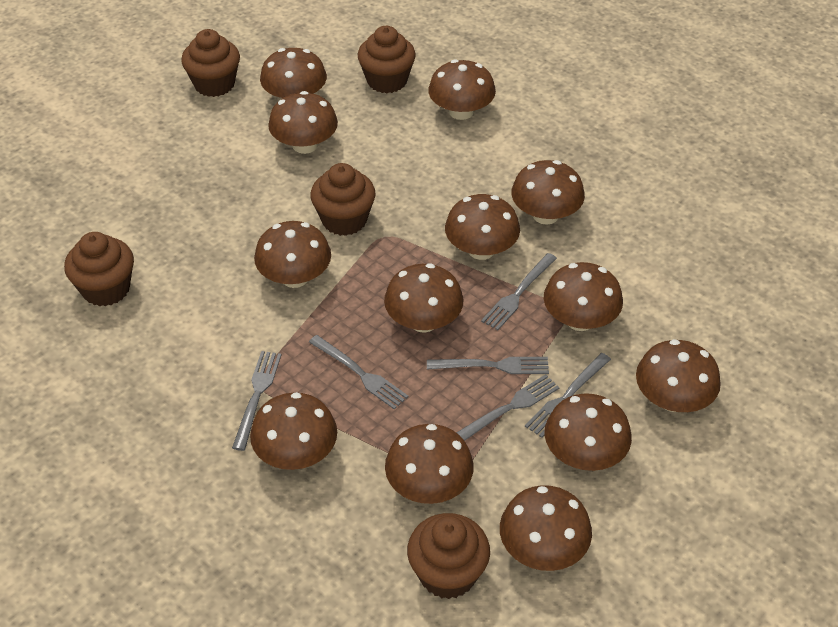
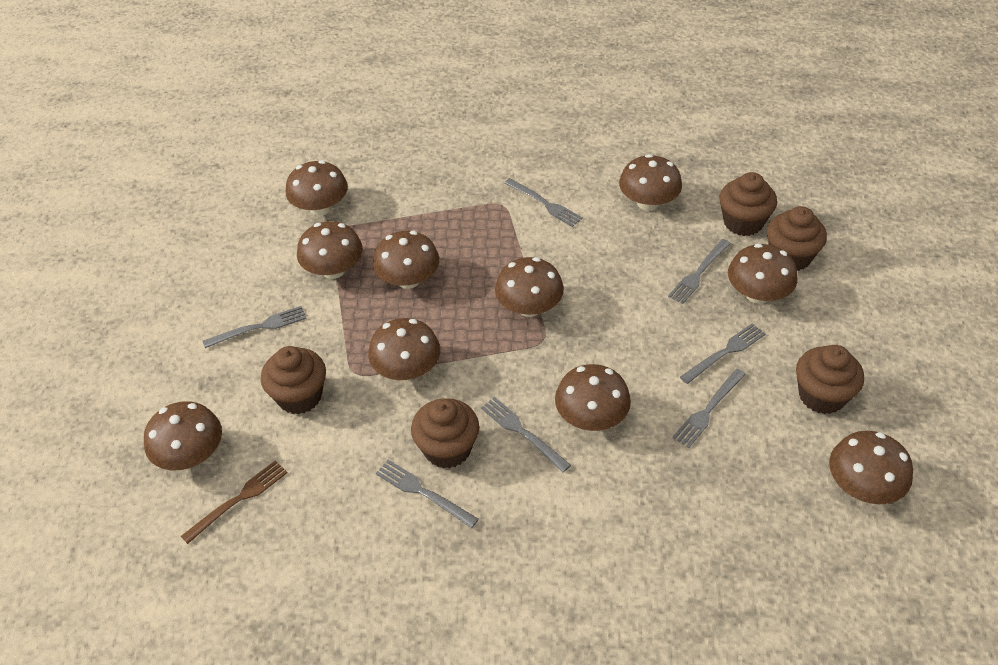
brown fork: 0 -> 1
brown mushroom: 13 -> 10
grey fork: 6 -> 7

